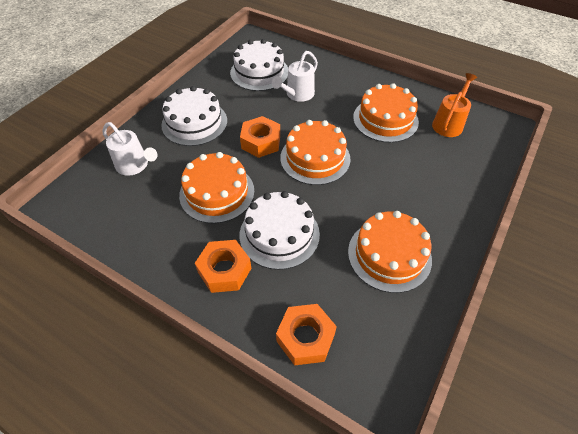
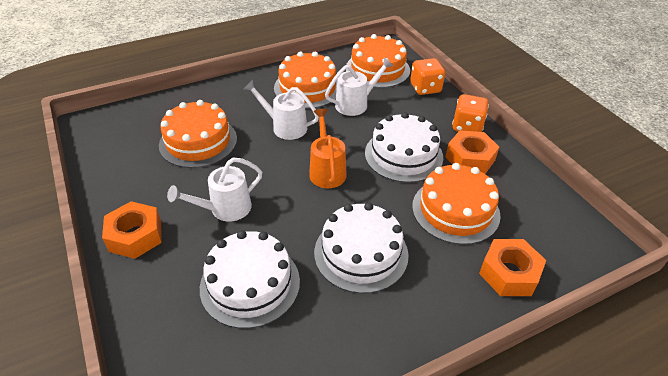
orange dice: 0 -> 2
white watering can: 2 -> 3

